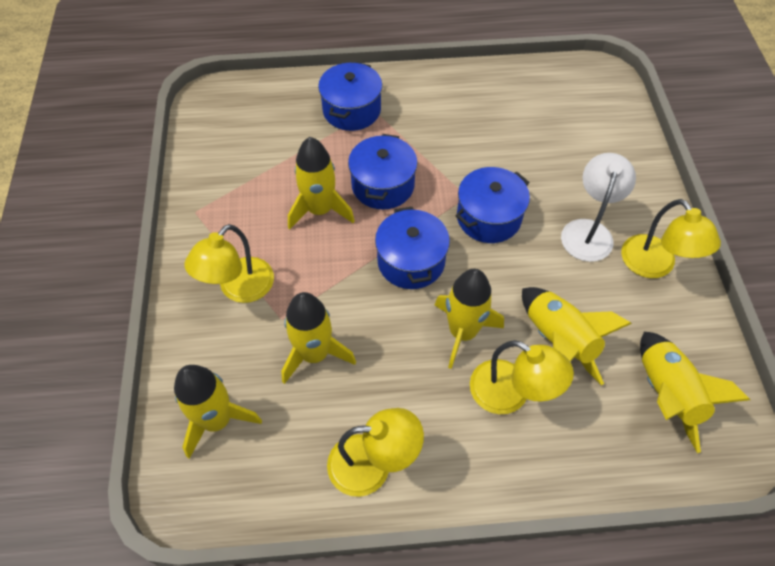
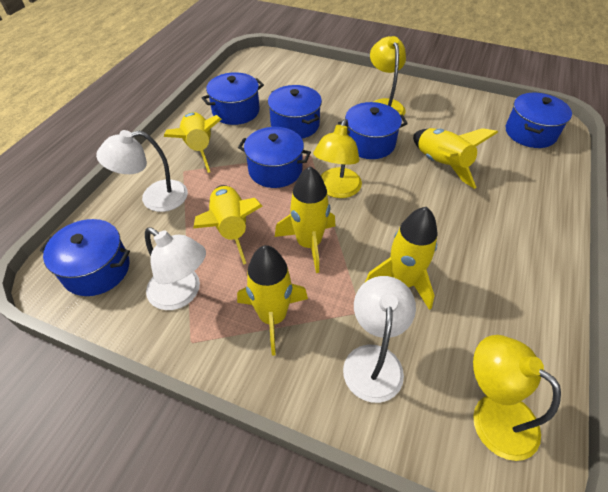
blue pot: 4 -> 6
white lamp: 1 -> 3
yellow lamp: 4 -> 3

